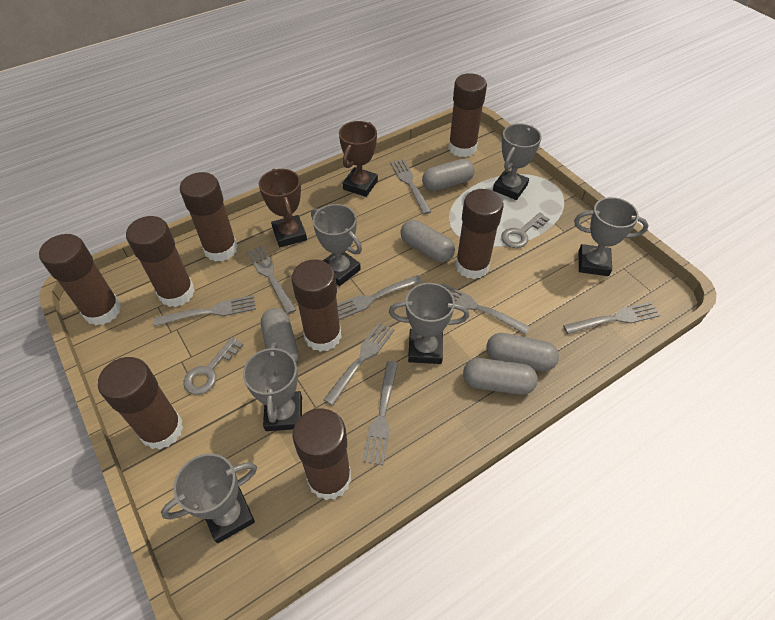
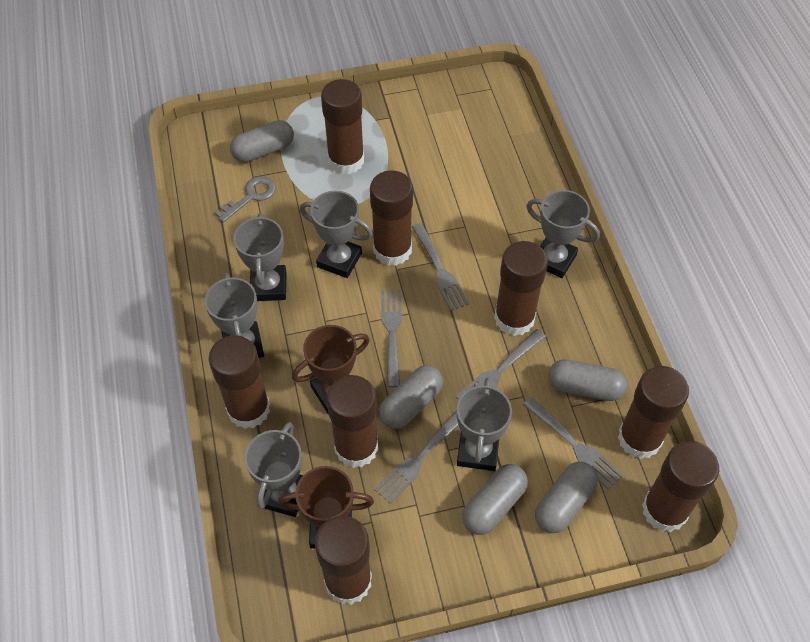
grey fork: 8 -> 5
grey key: 2 -> 1

